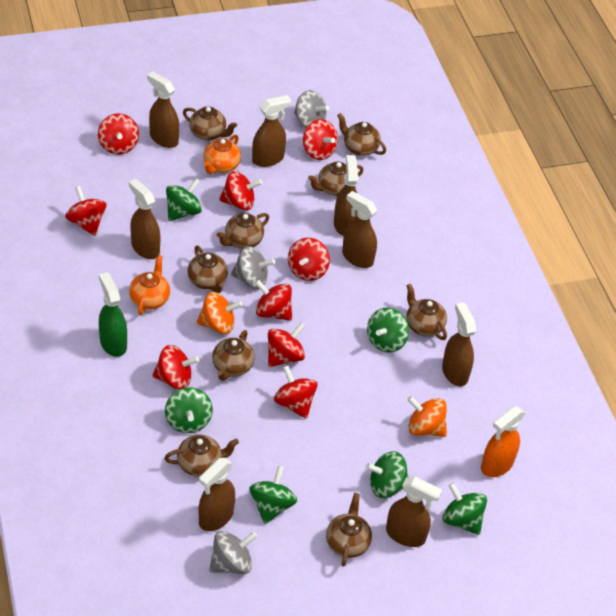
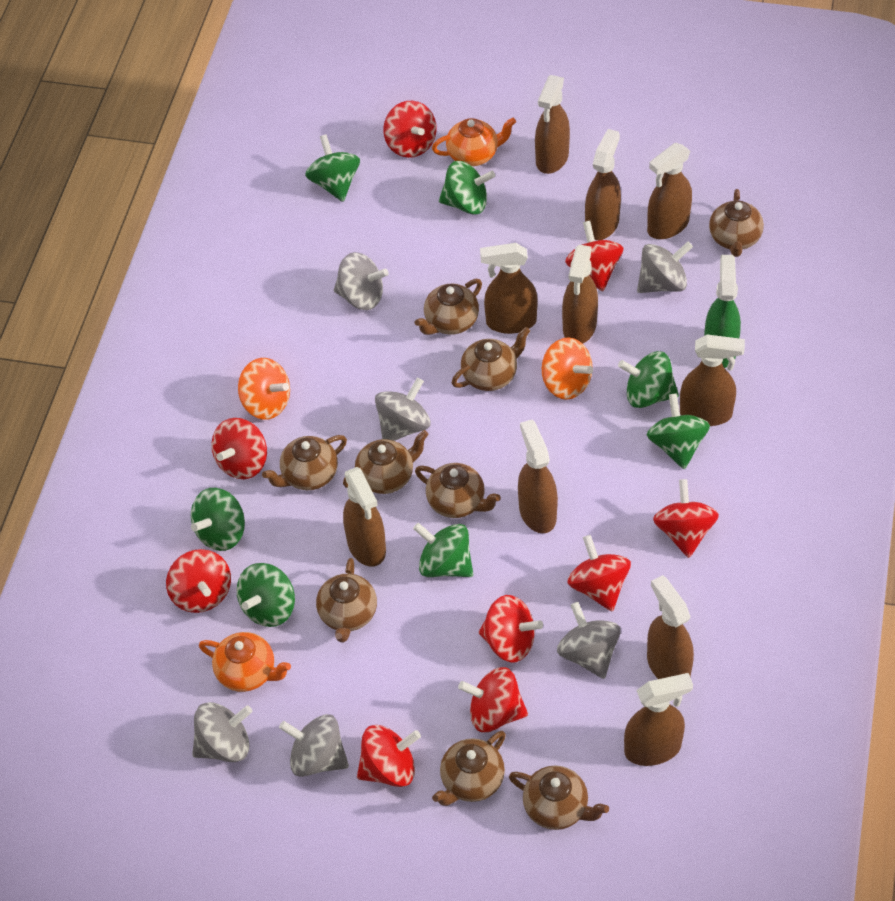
brown spray bottle: 8 -> 10
green spinning top: 6 -> 7
grey spinning top: 3 -> 6
orange spray bottle: 1 -> 0

